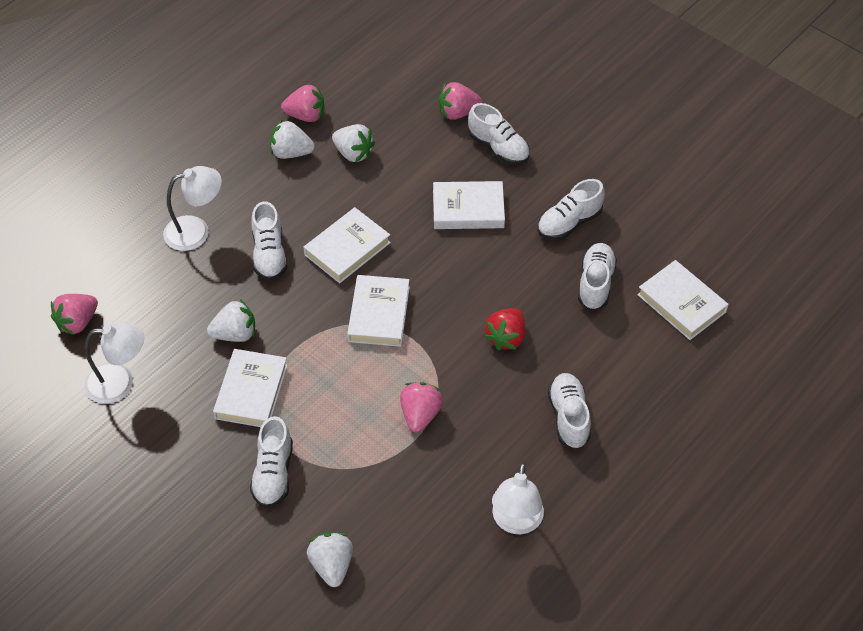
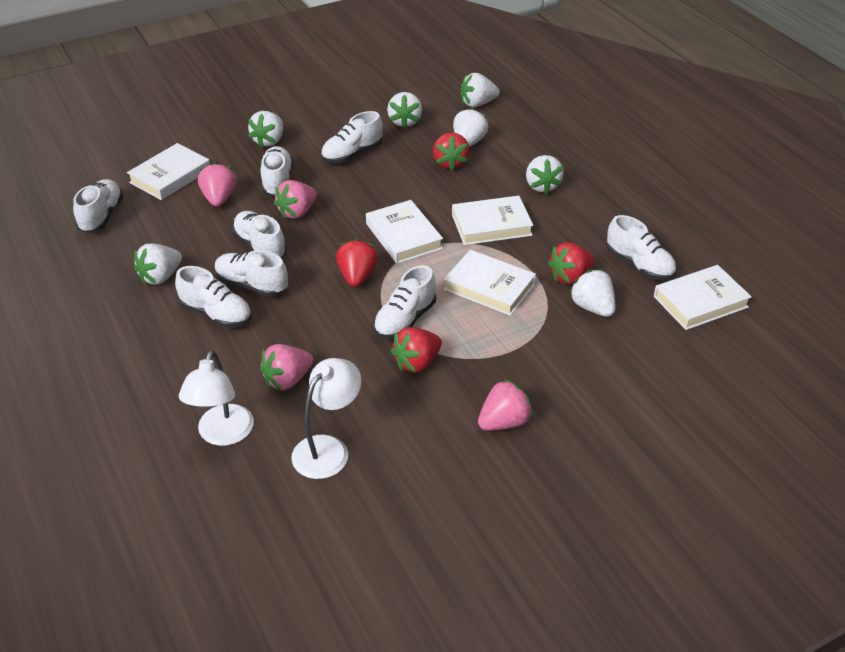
red strawberry: 1 -> 4
white lamp: 3 -> 2
white shoe: 6 -> 8
white strawberry: 4 -> 7

